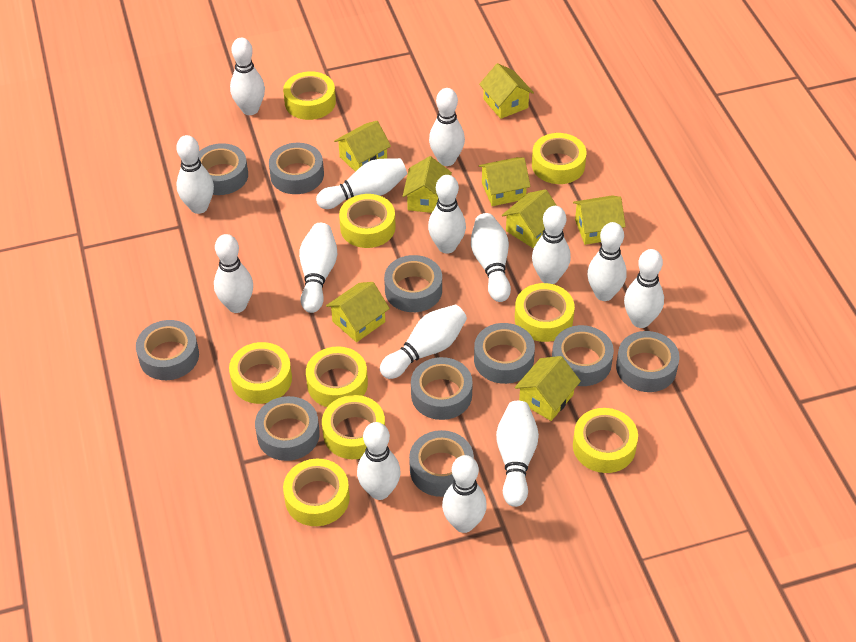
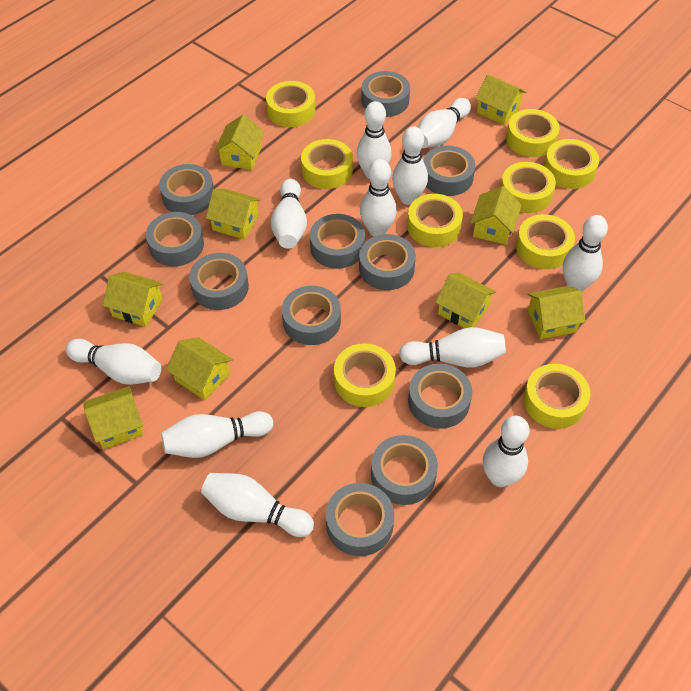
grey tape: 10 -> 11
white bowling pin: 15 -> 11
yellow house: 8 -> 9

